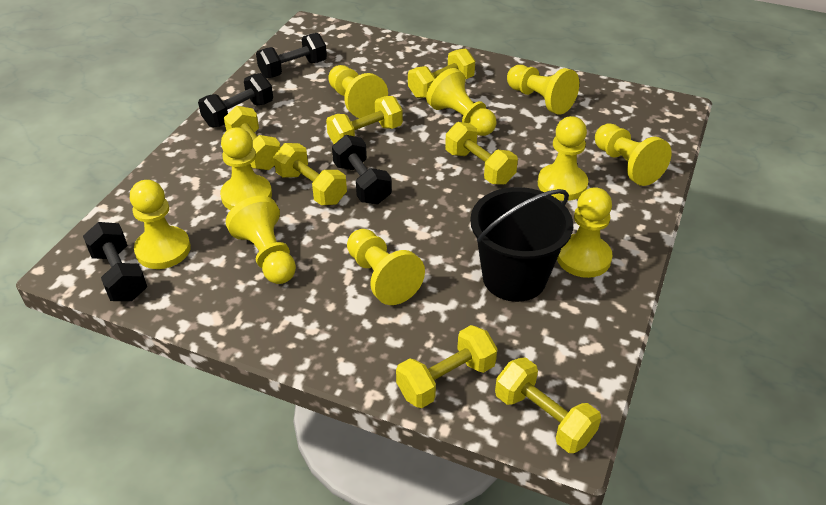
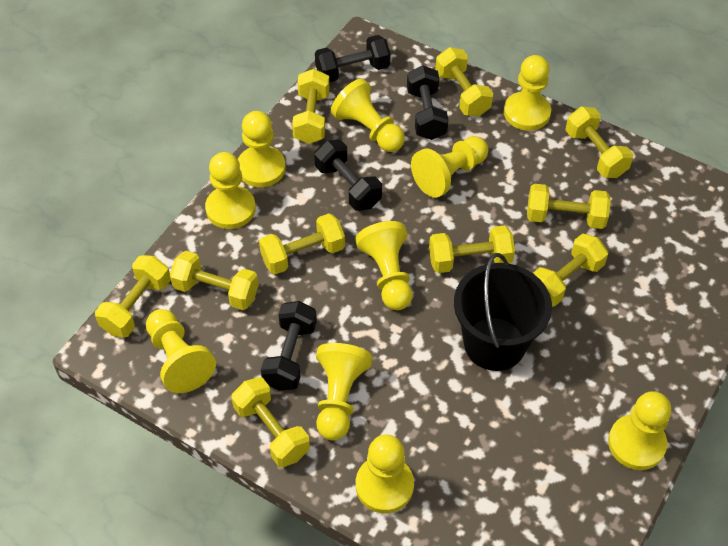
yellow dumbbell: 7 -> 10

